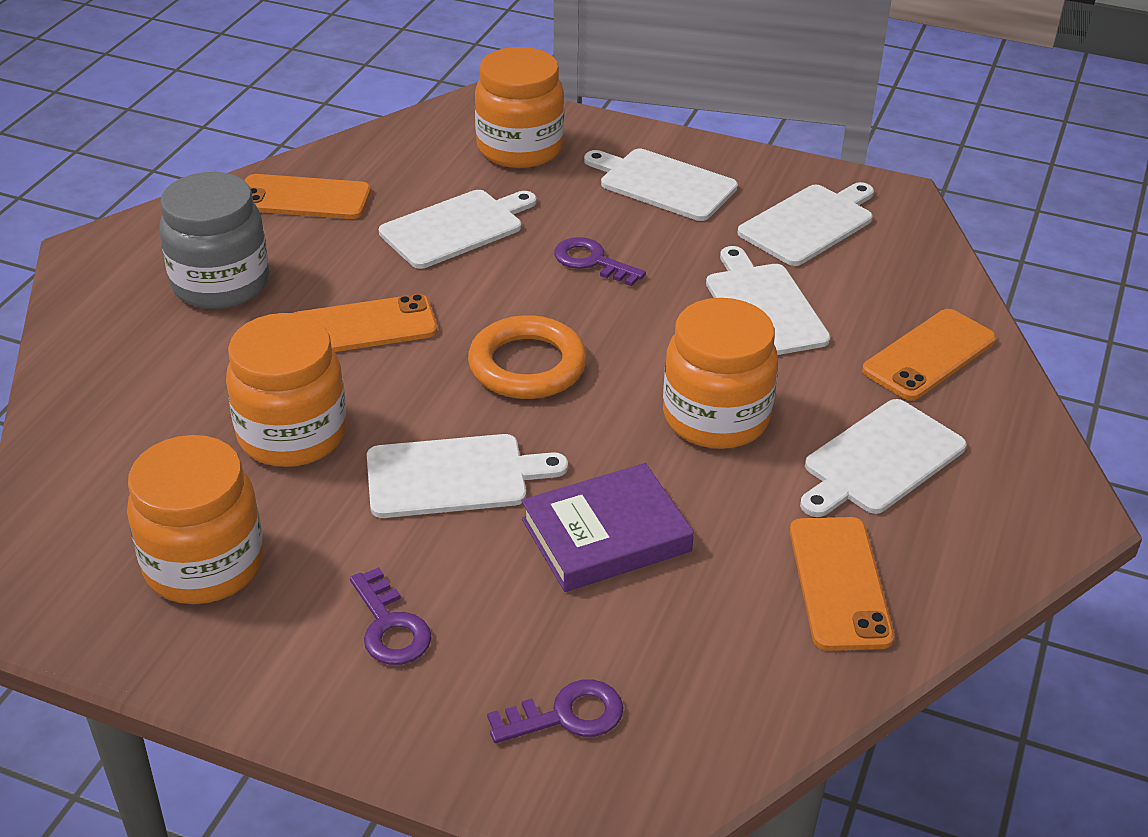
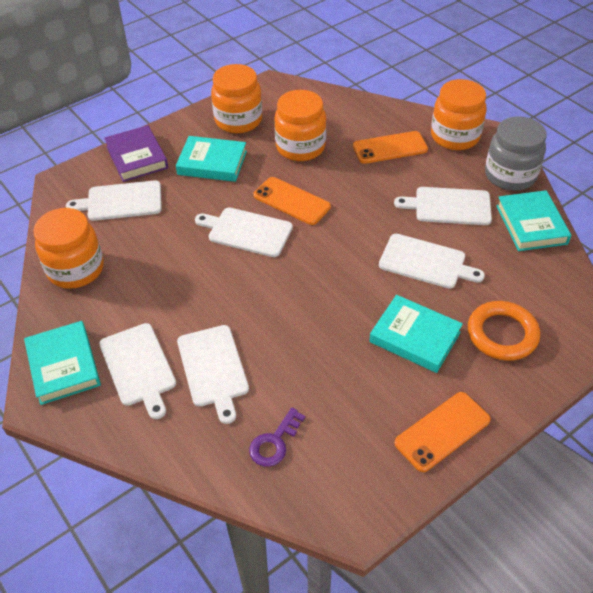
orange phone: 4 -> 3
purple key: 3 -> 1
turquoise book: 0 -> 4

